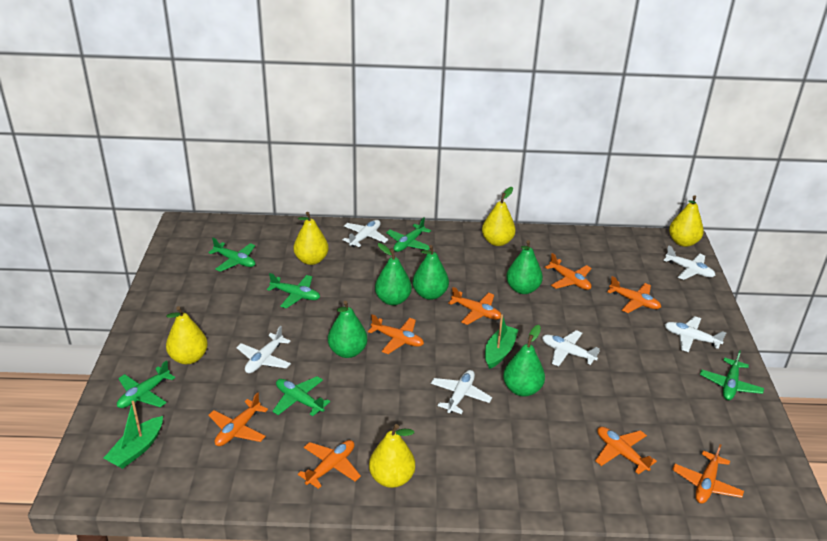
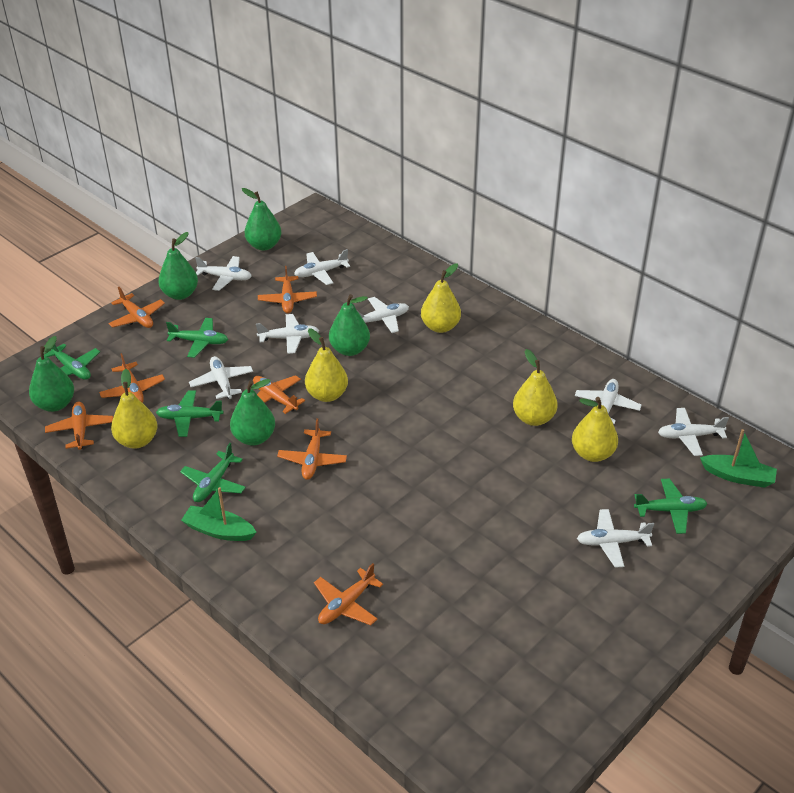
green plane: 6 -> 5
orange plane: 8 -> 7
white plane: 6 -> 8

